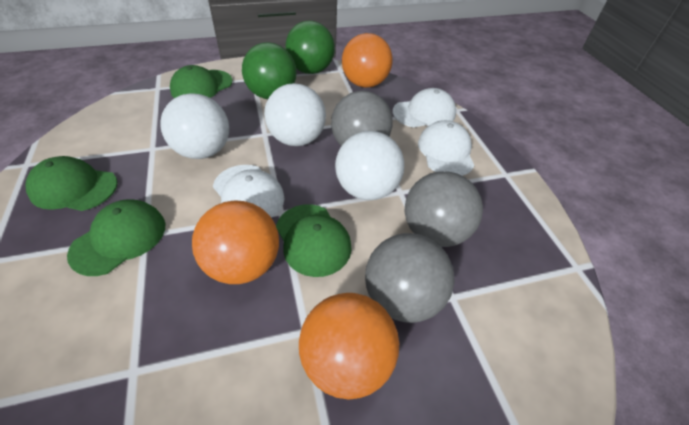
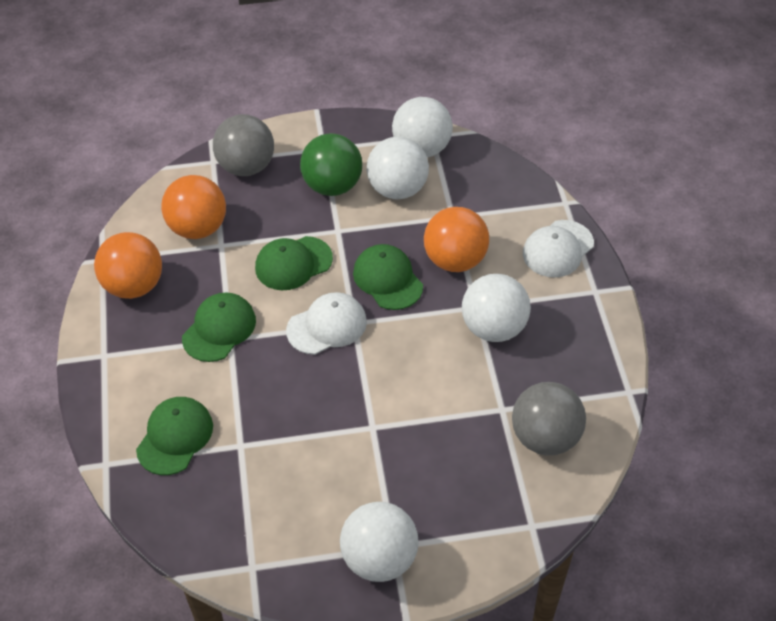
green ball: 2 -> 1
grey ball: 3 -> 2
white ball: 3 -> 4
white cap: 3 -> 2

